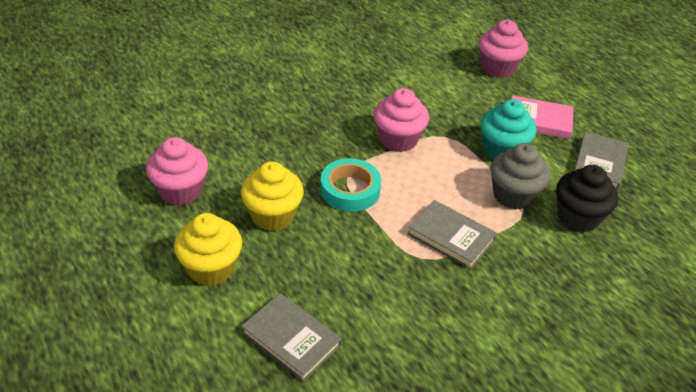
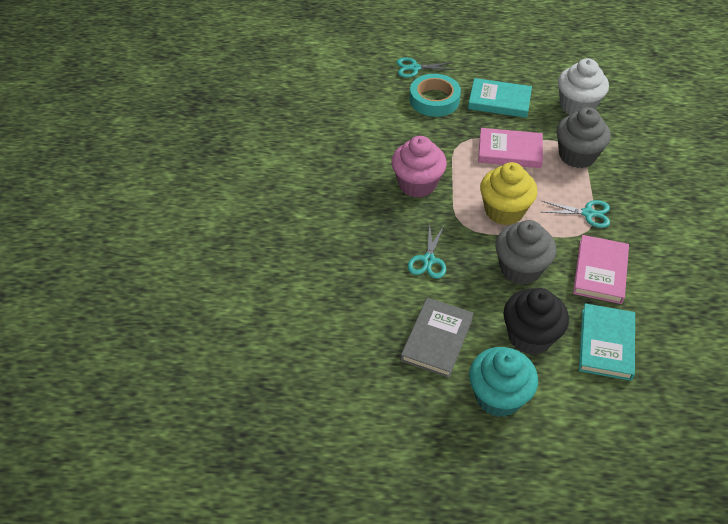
grey book: 3 -> 1
grey cupcake: 1 -> 2
pink book: 1 -> 2
pink cupcake: 3 -> 1
turquoise book: 0 -> 2
turquoise scissors: 0 -> 3
white cupcake: 0 -> 1
yellow cupcake: 2 -> 1

